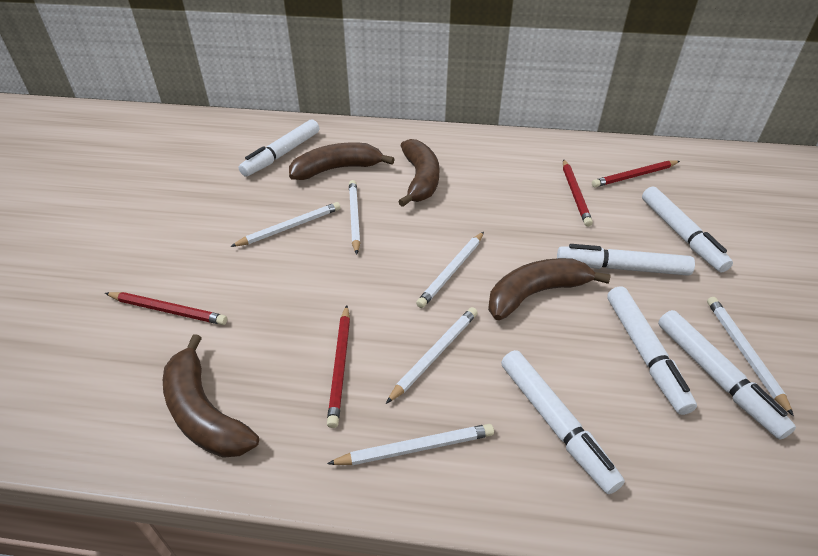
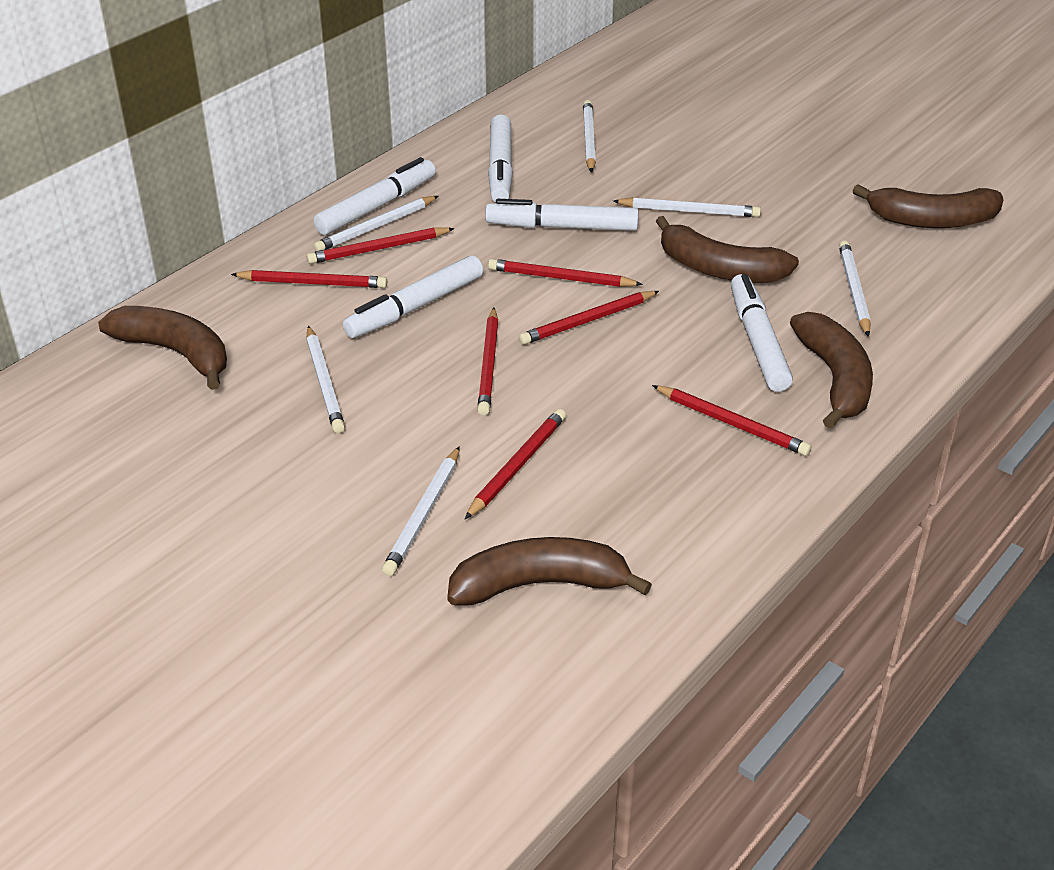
brown banana: 4 -> 5
red pencil: 4 -> 7
white marker: 6 -> 5

